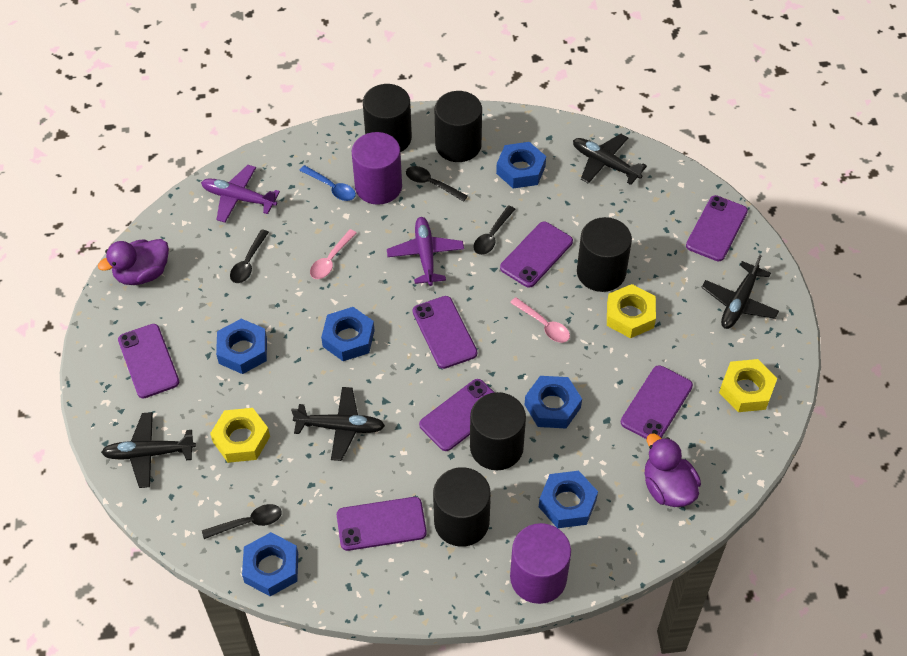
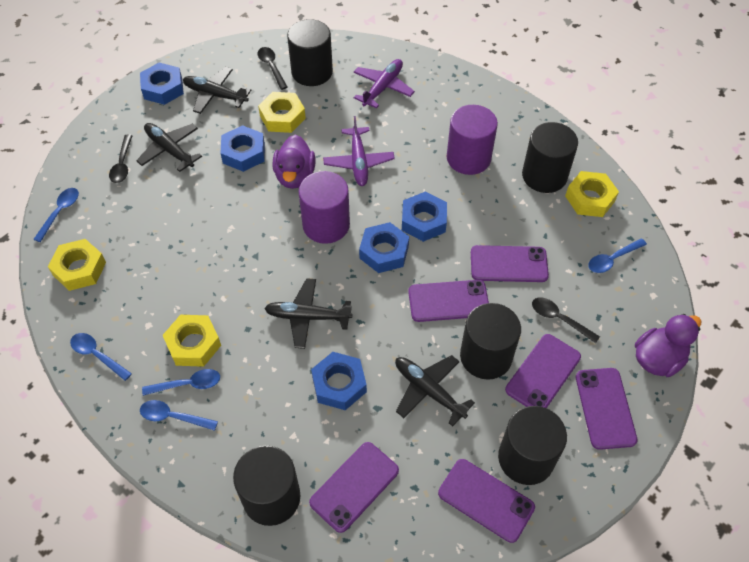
black spoon: 4 -> 3
blue nut: 6 -> 5
blue spoon: 1 -> 5
pink spoon: 2 -> 0
purple phone: 7 -> 6
yellow nut: 3 -> 4

